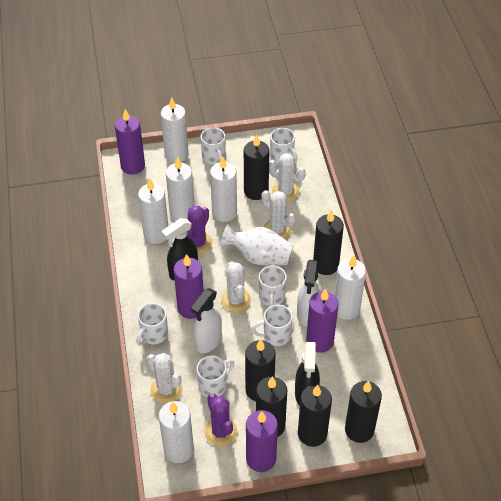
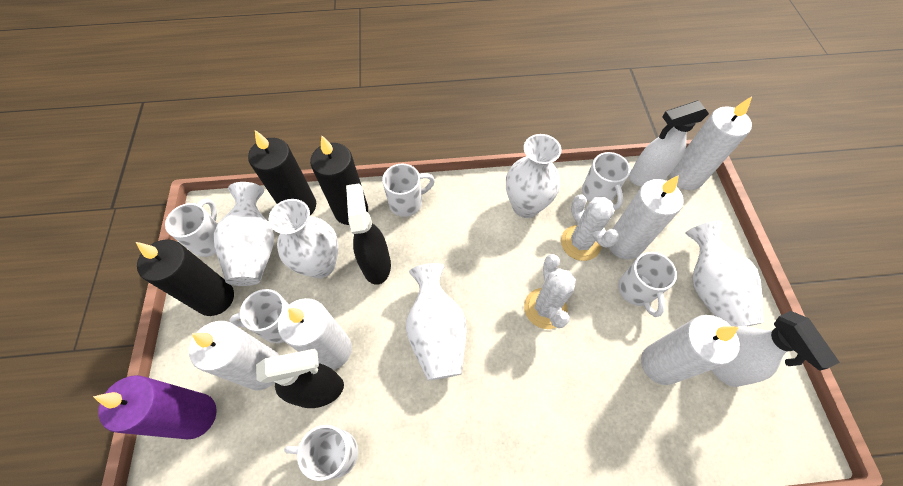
black candle: 6 -> 3
purple cactus: 2 -> 0
purple candle: 4 -> 1
white cactus: 4 -> 2
white candle: 6 -> 5
white vase: 1 -> 5

